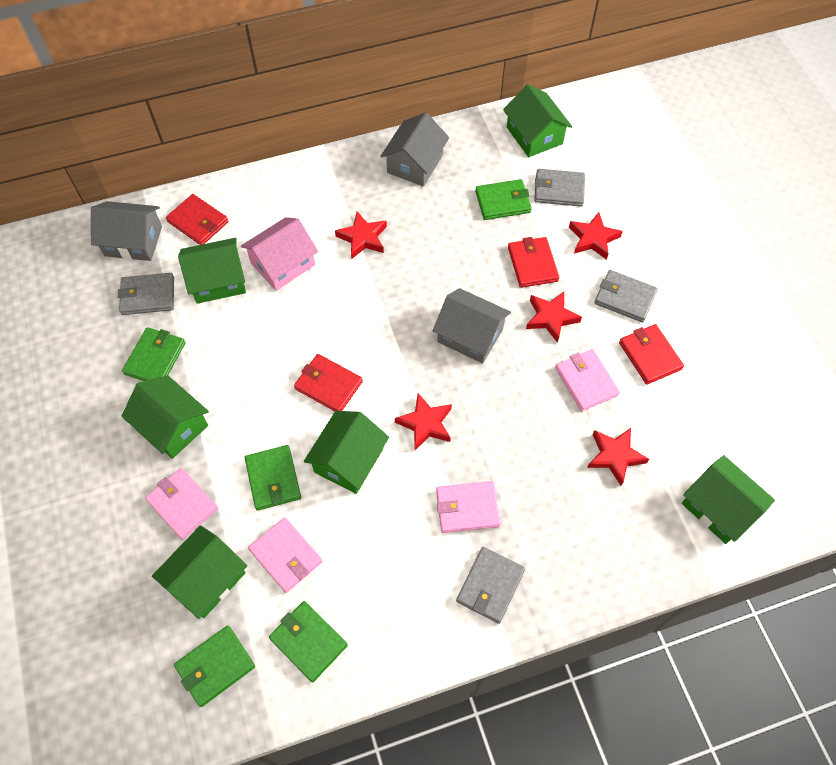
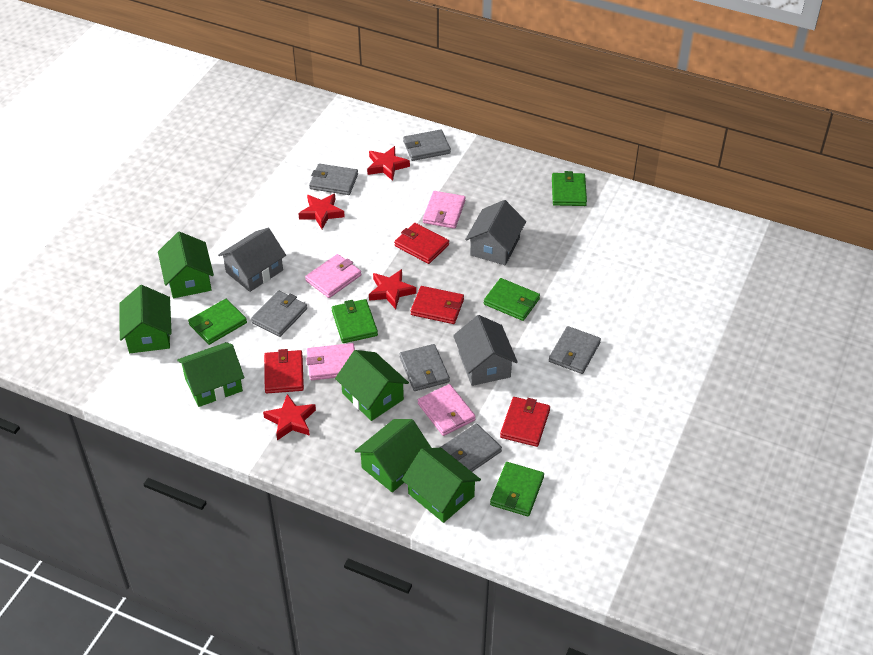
grey wallet: 4 -> 6
pink house: 1 -> 0
red star: 5 -> 4

